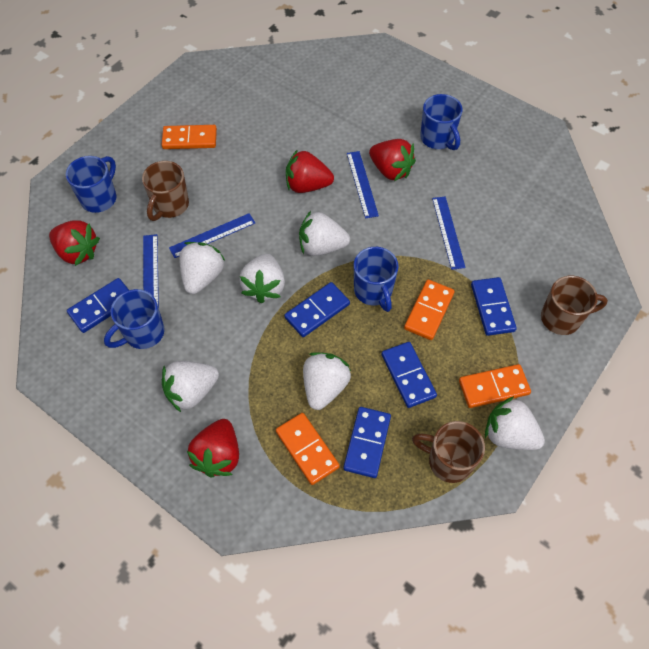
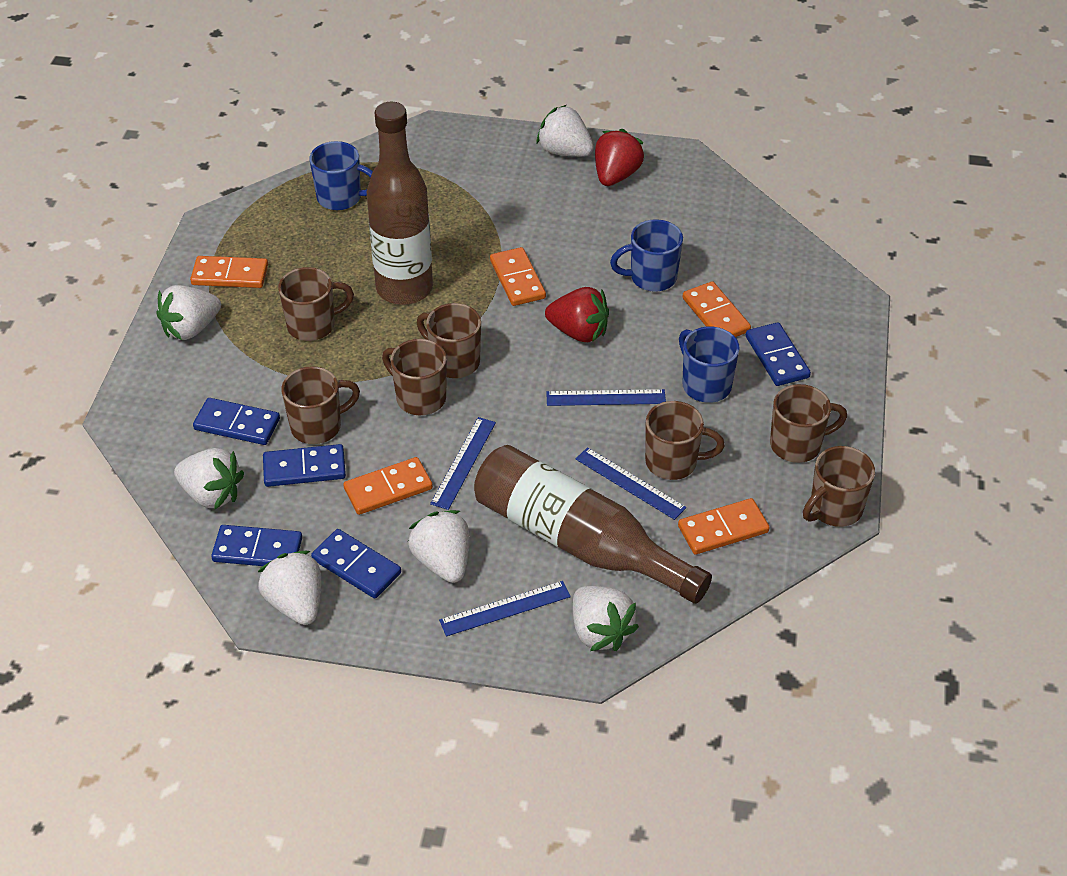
blue mug: 4 -> 3
brown bottle: 0 -> 2
brown mug: 3 -> 7
orange domino: 4 -> 5
red strawberry: 4 -> 2

